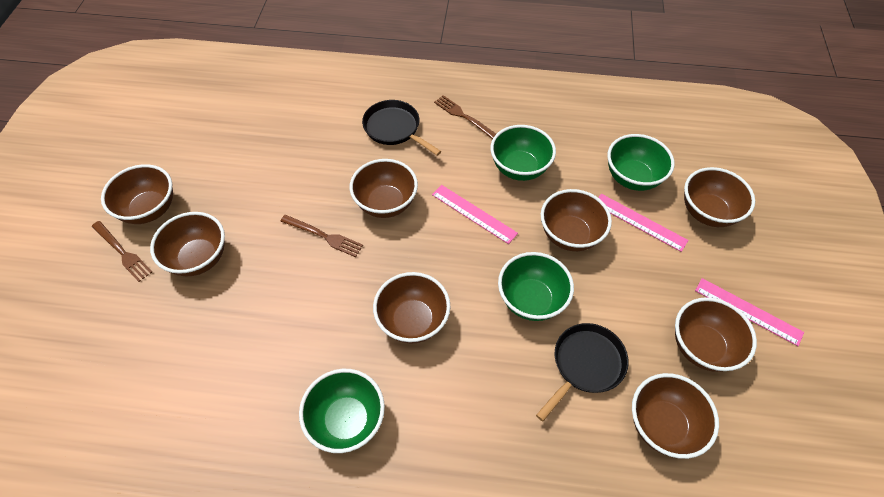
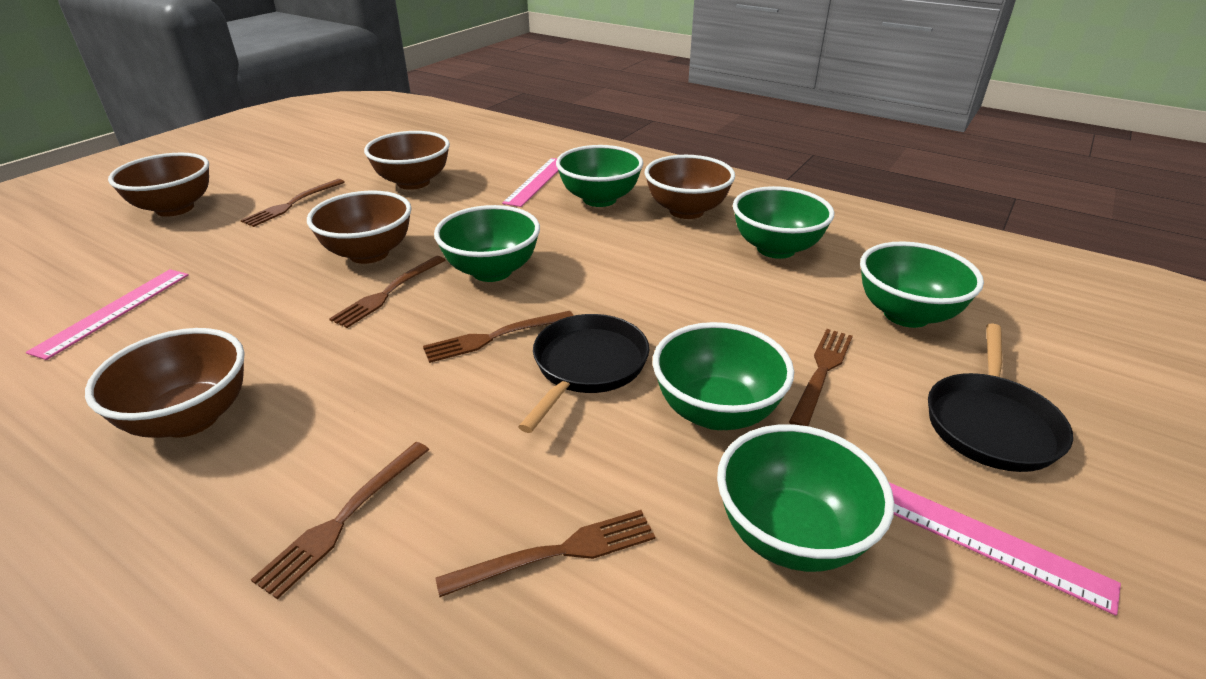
brown bowl: 8 -> 5
brown fork: 3 -> 6
green bowl: 4 -> 6

